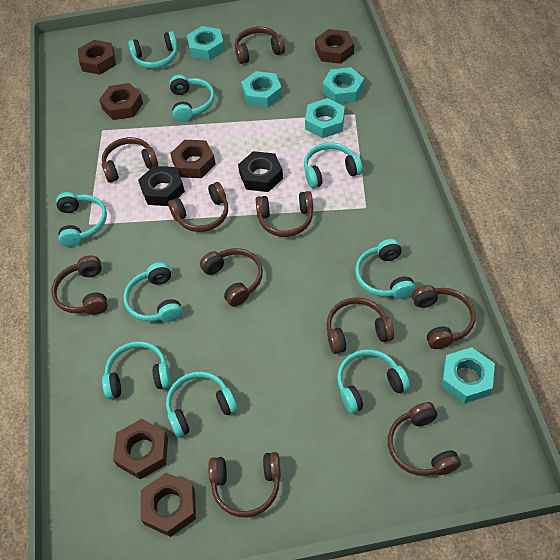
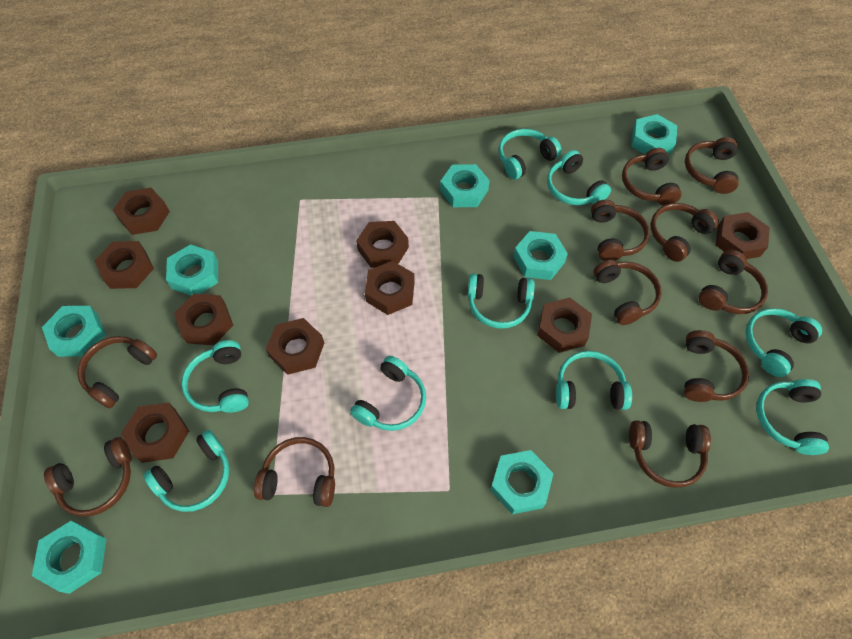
black nut: 2 -> 0
brown headphones: 10 -> 11
brown nut: 6 -> 9
turquoise nut: 5 -> 7

